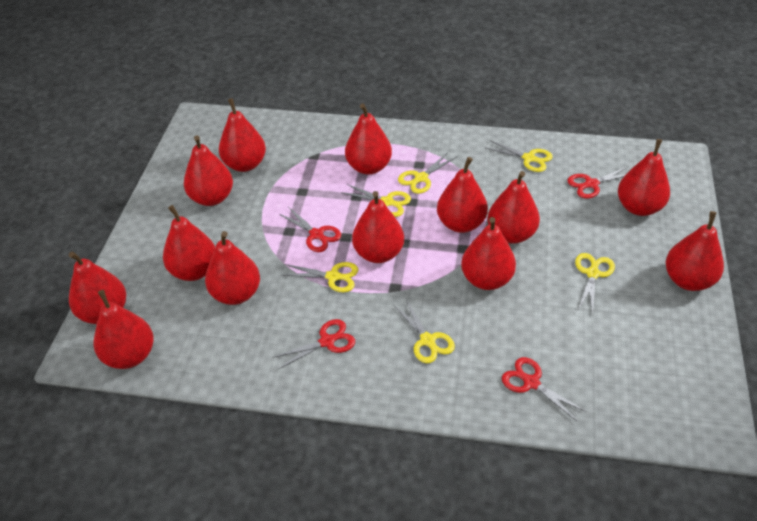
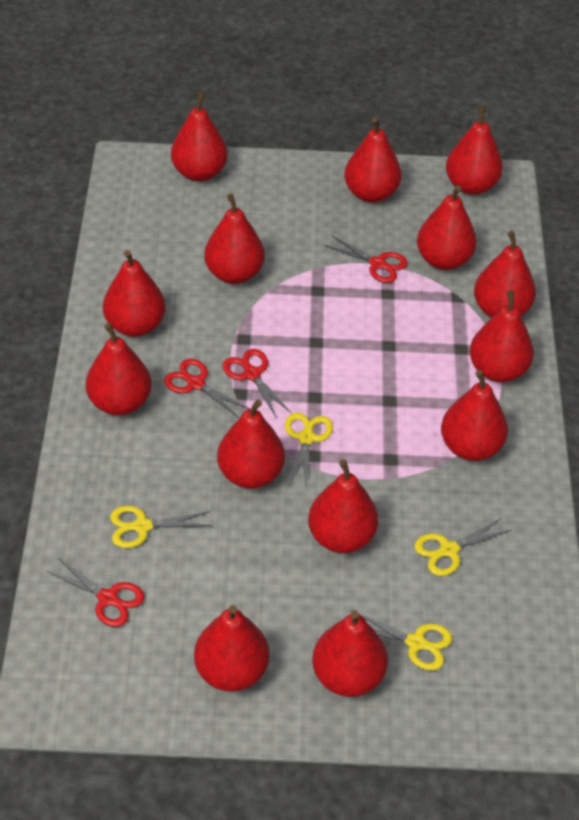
red pear: 13 -> 14
yellow scissors: 6 -> 4

